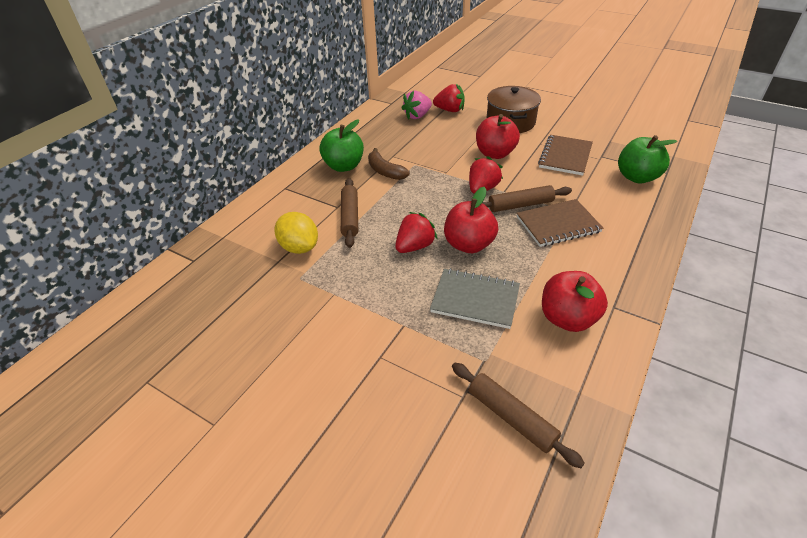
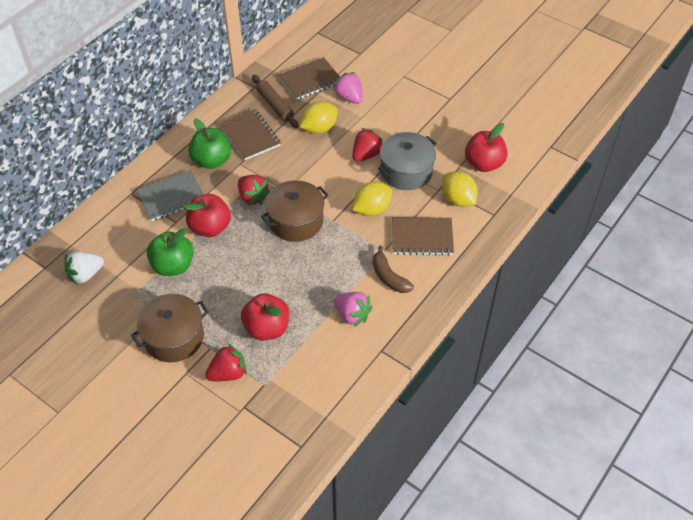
brown notebook: 2 -> 3
brown pot: 1 -> 2
brown rolling pin: 3 -> 1
grey pot: 0 -> 1
pink strawberry: 1 -> 2
white strawberry: 0 -> 1
yellow lemon: 1 -> 3

